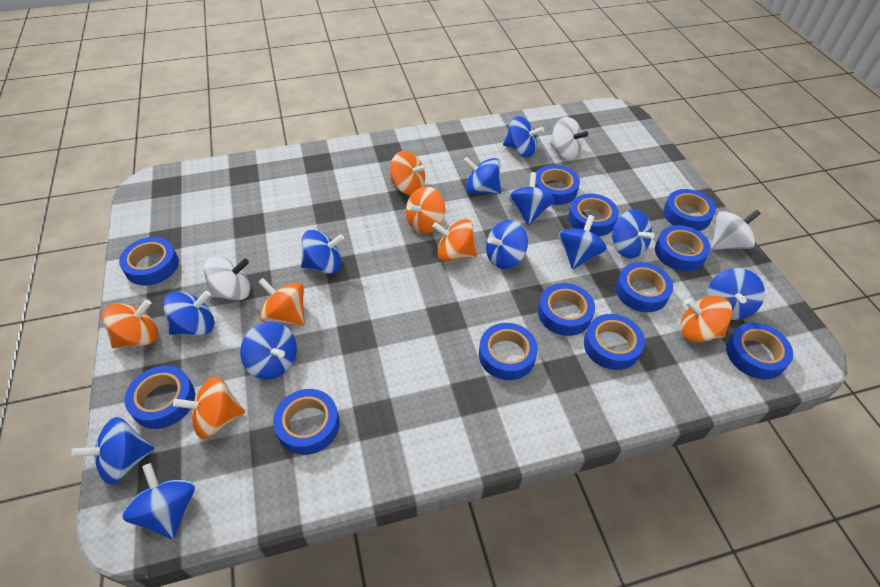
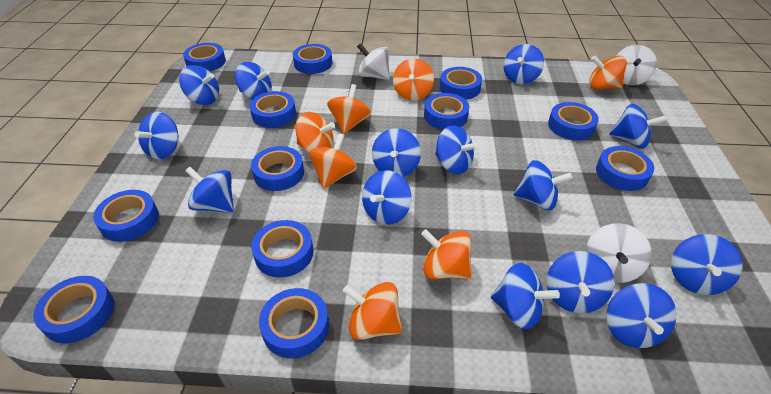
blue spinning top: 12 -> 14

